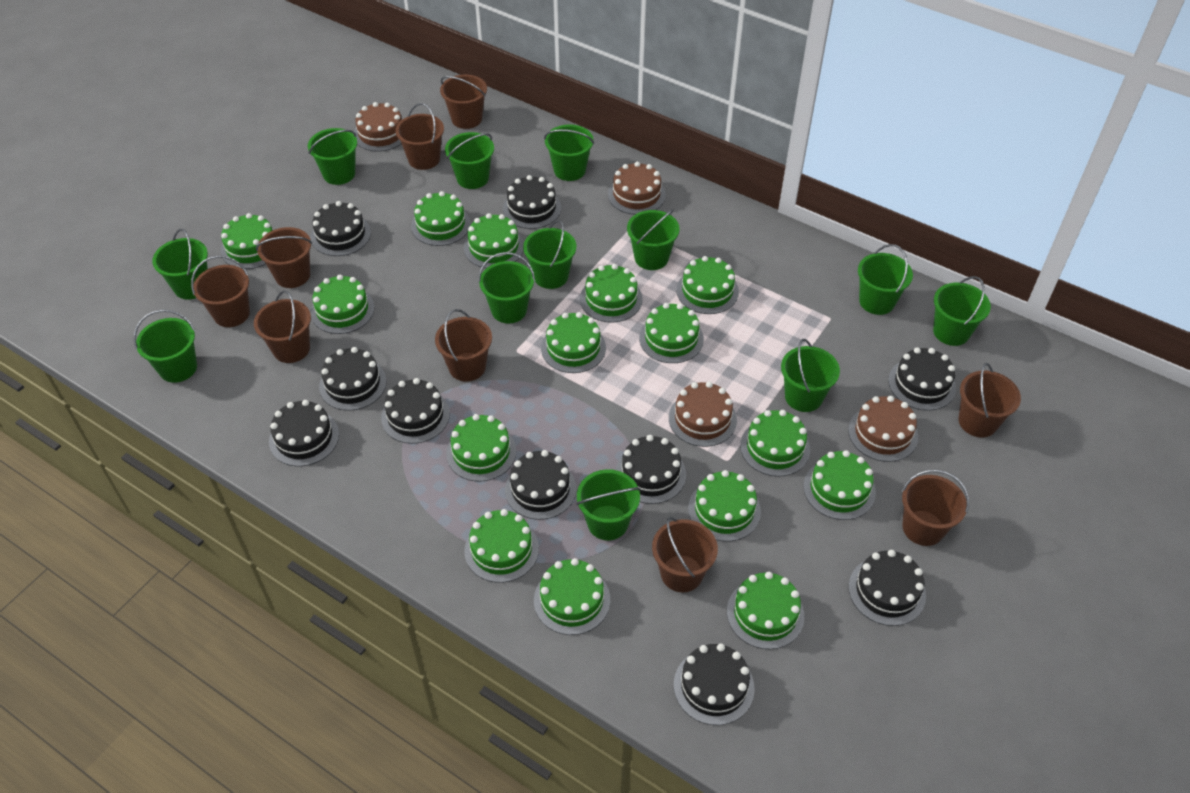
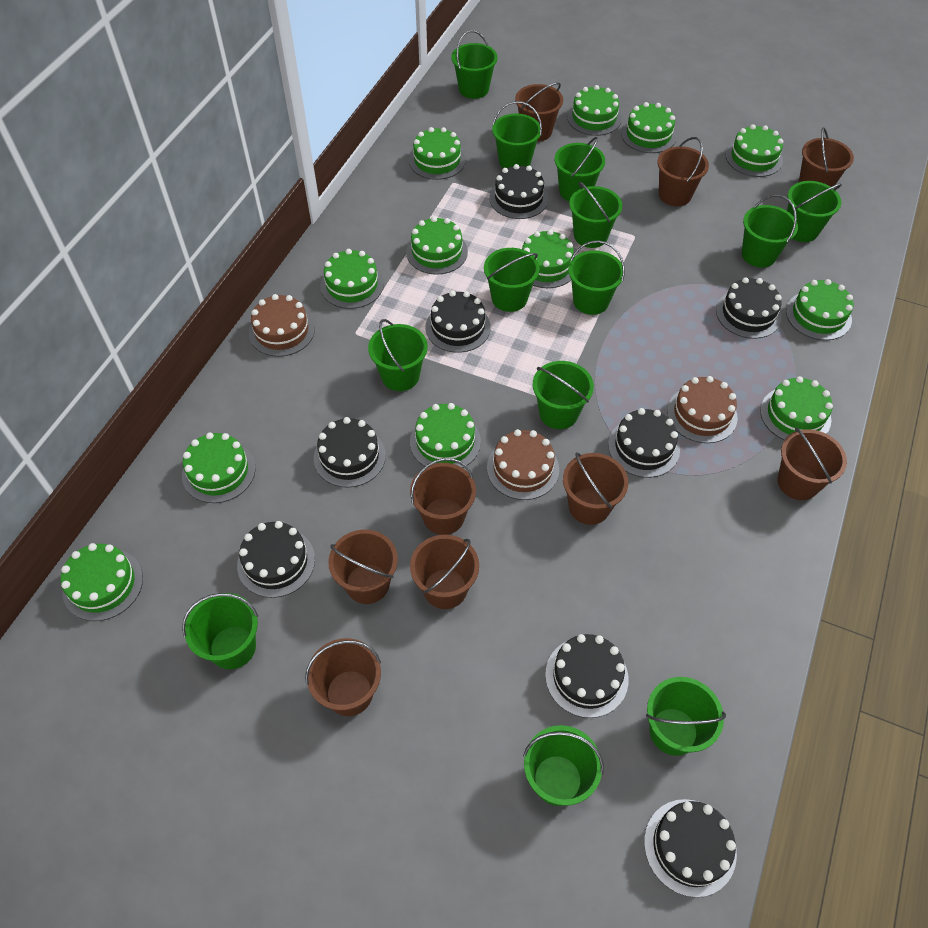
black cake: 10 -> 8
brown cake: 4 -> 3
green bucket: 12 -> 13
green cake: 15 -> 12

